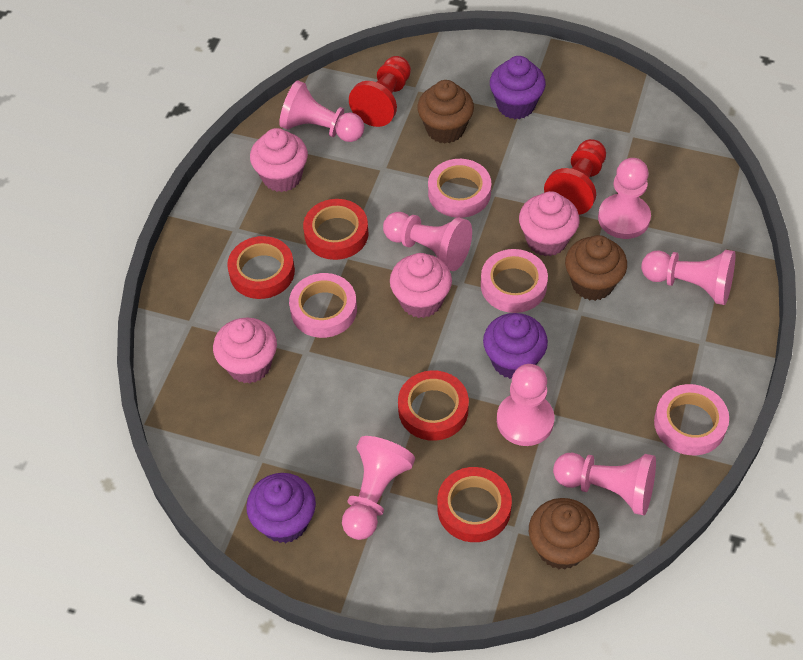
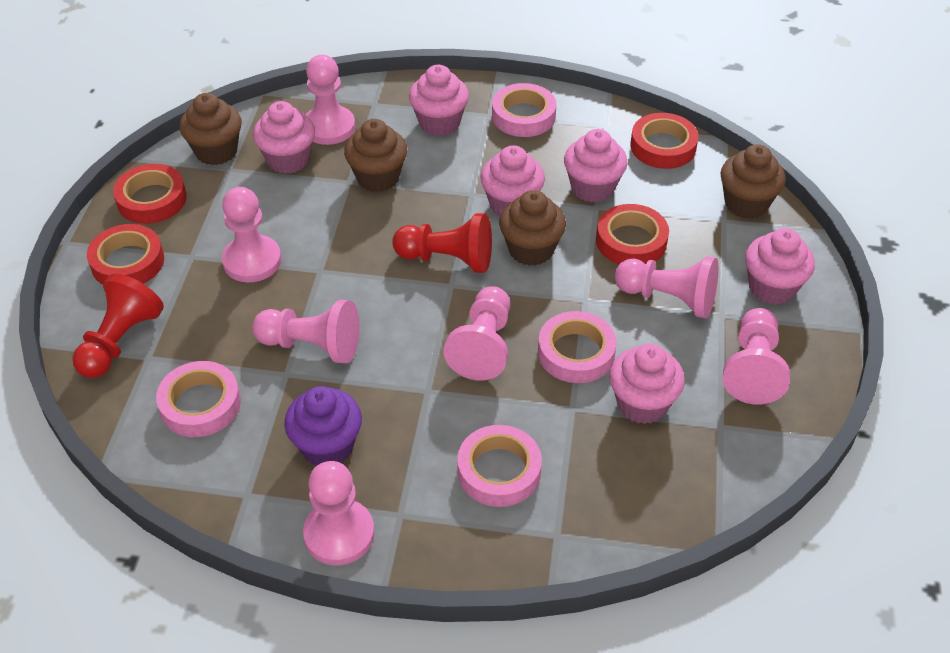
brown cupcake: 3 -> 4
pink cupcake: 4 -> 6
purple cupcake: 3 -> 1

